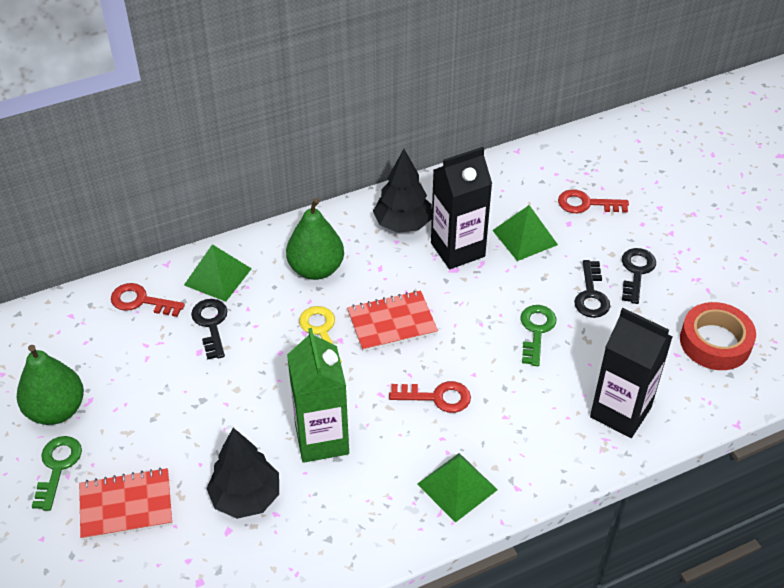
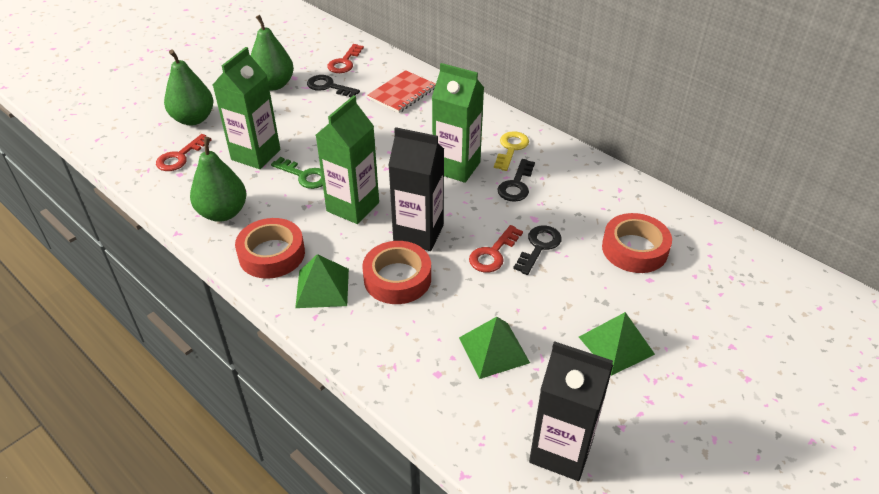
black tree: 2 -> 0
green carton: 1 -> 3
green key: 2 -> 1
green pear: 2 -> 3
red notebook: 2 -> 1
red tape: 1 -> 3

